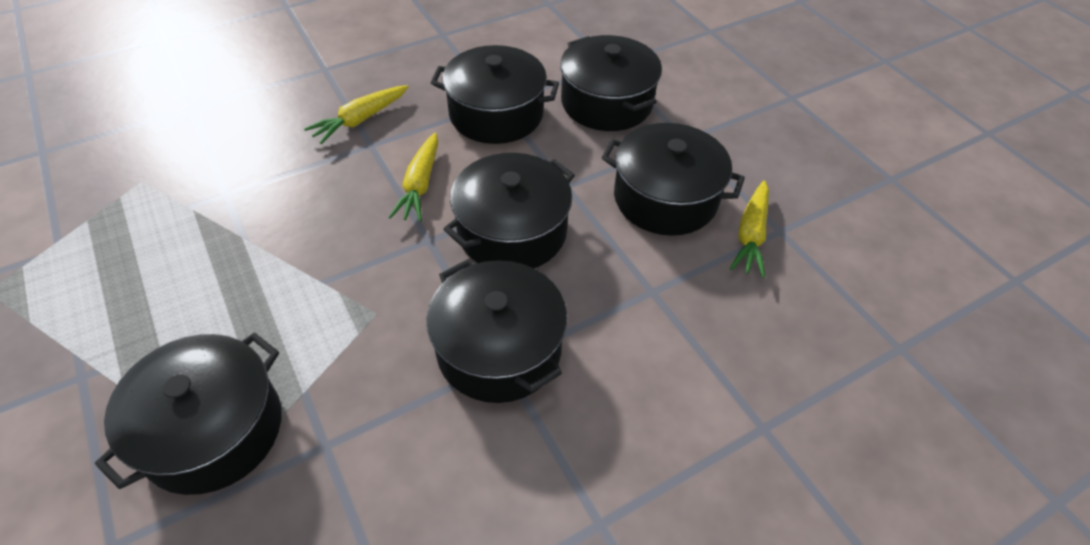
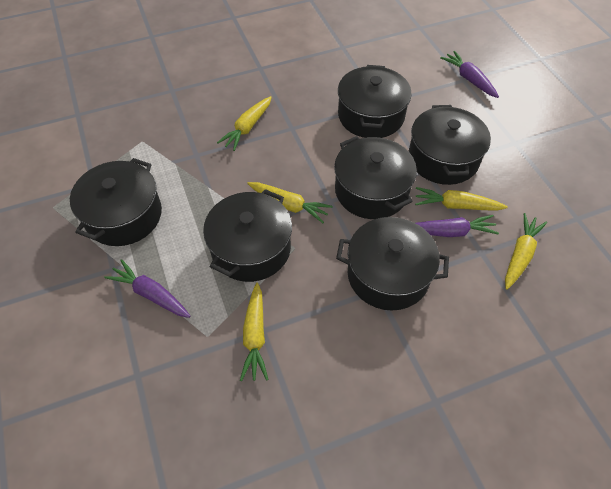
purple carrot: 0 -> 3
yellow carrot: 3 -> 5

